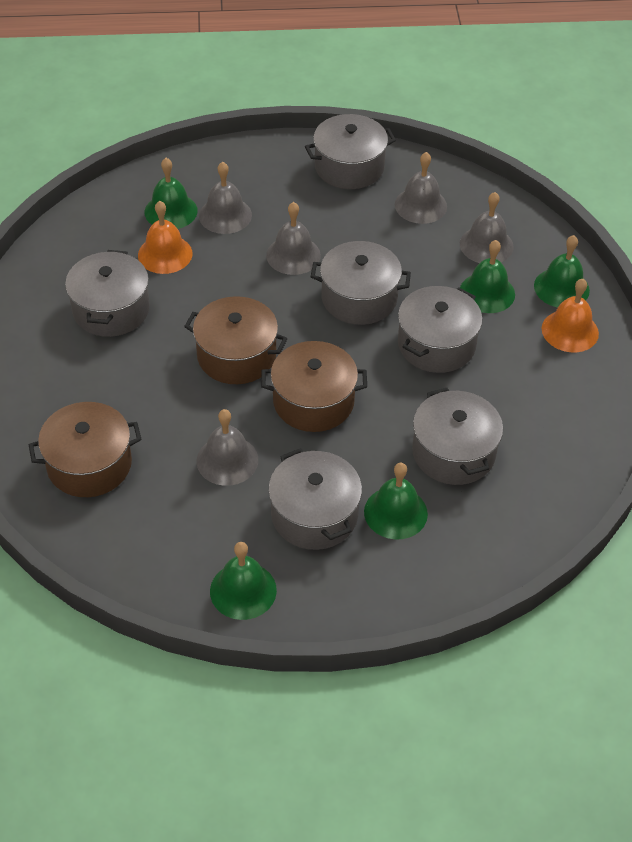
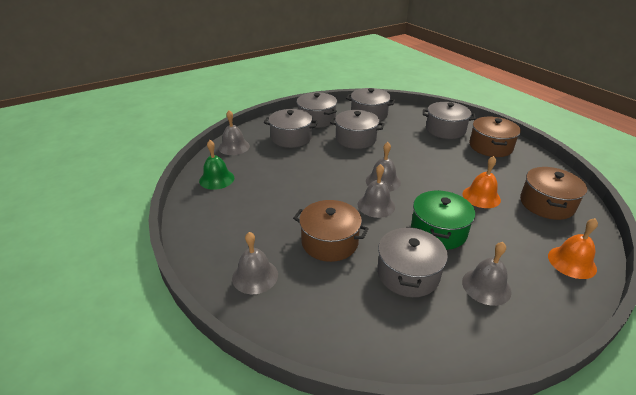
green bell: 5 -> 1
green pot: 0 -> 1

